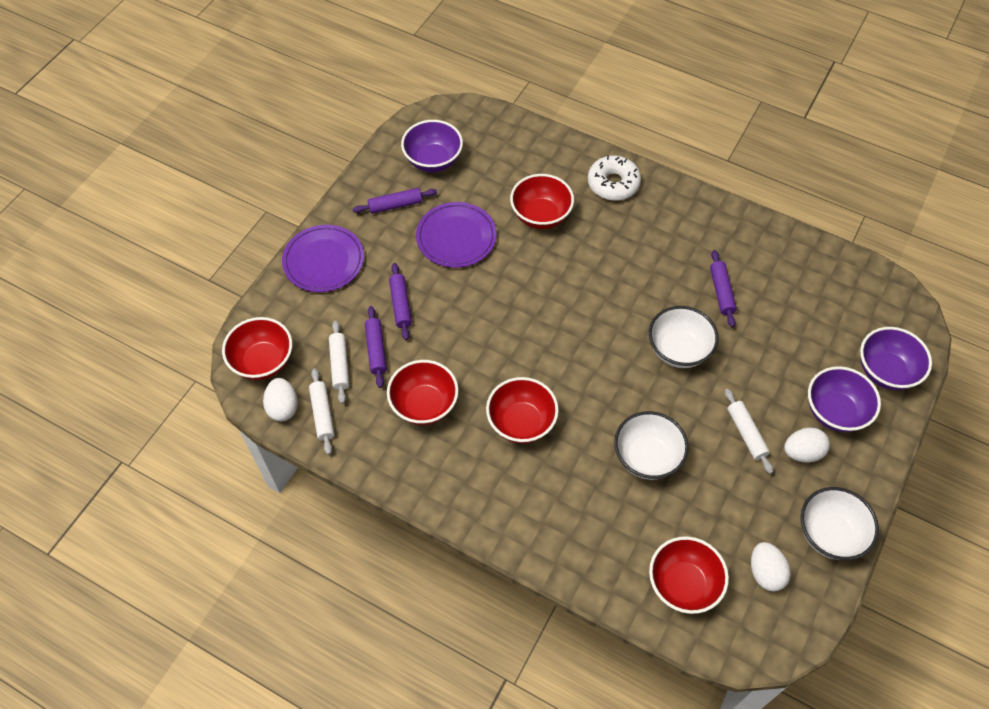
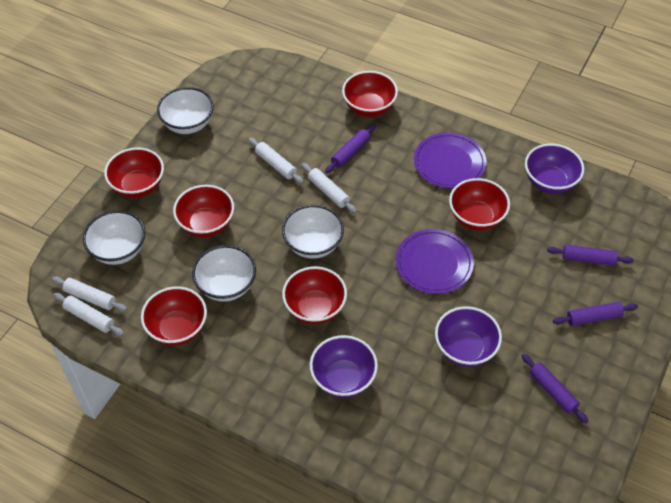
red bowl: 5 -> 6
white bowl: 3 -> 4
white donut: 1 -> 0
white egg: 3 -> 0
white rolling pin: 3 -> 4

